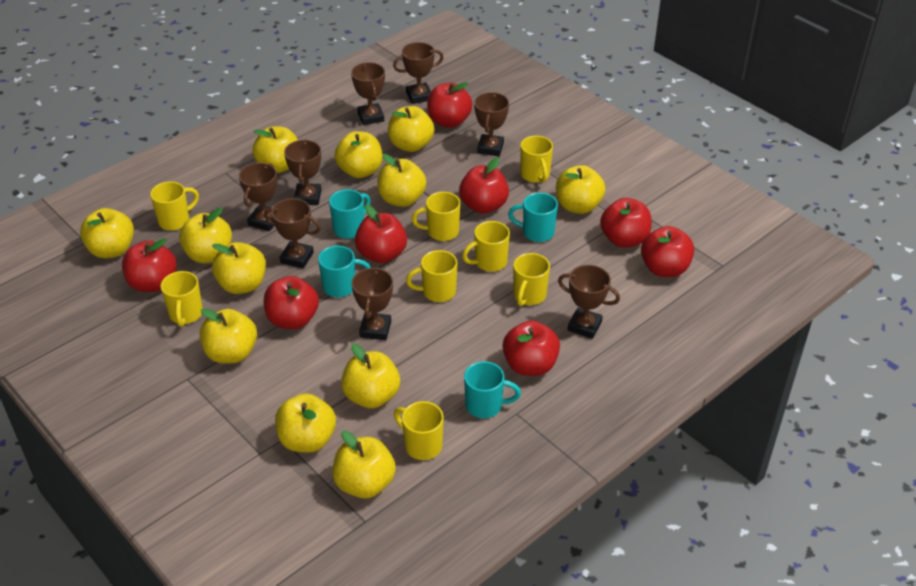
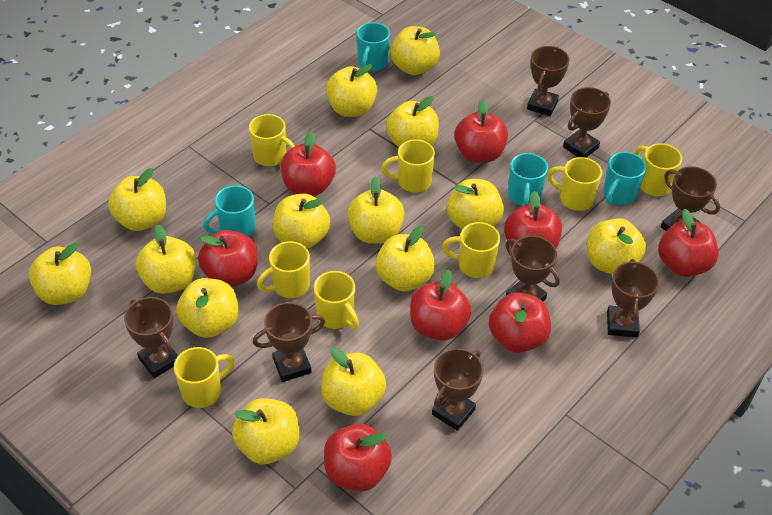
yellow apple: 12 -> 14

